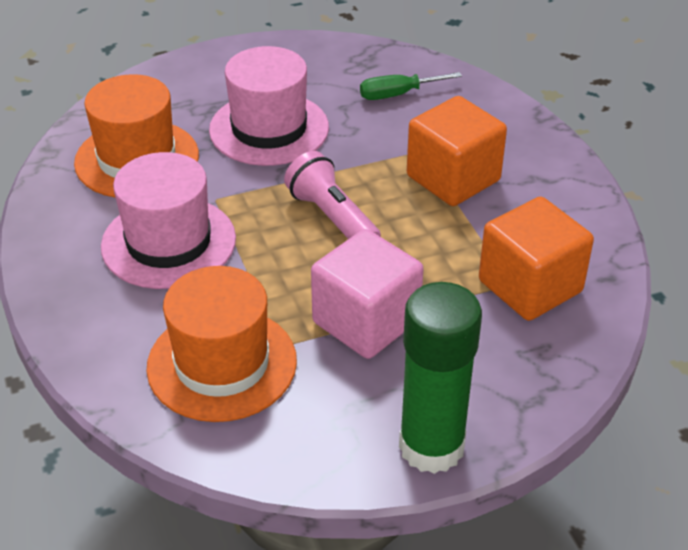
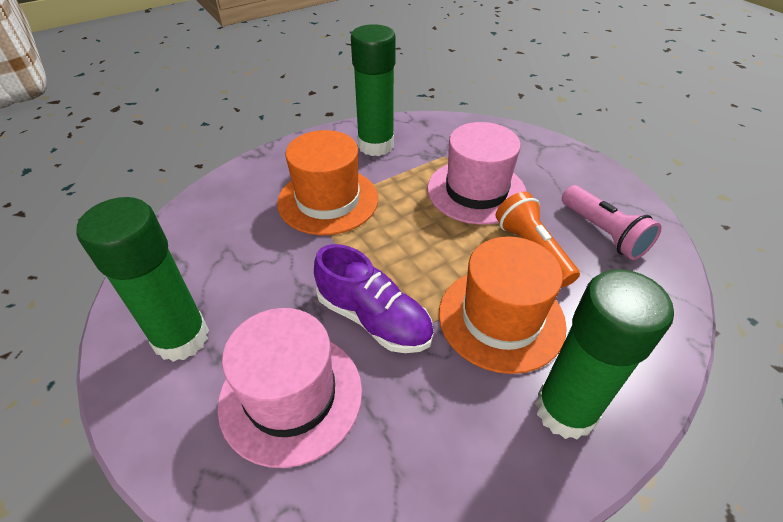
green glue stick: 1 -> 3
green screwdriver: 1 -> 0
orange cube: 2 -> 0
orange flashlight: 0 -> 1
pink cube: 1 -> 0
purple shoe: 0 -> 1

